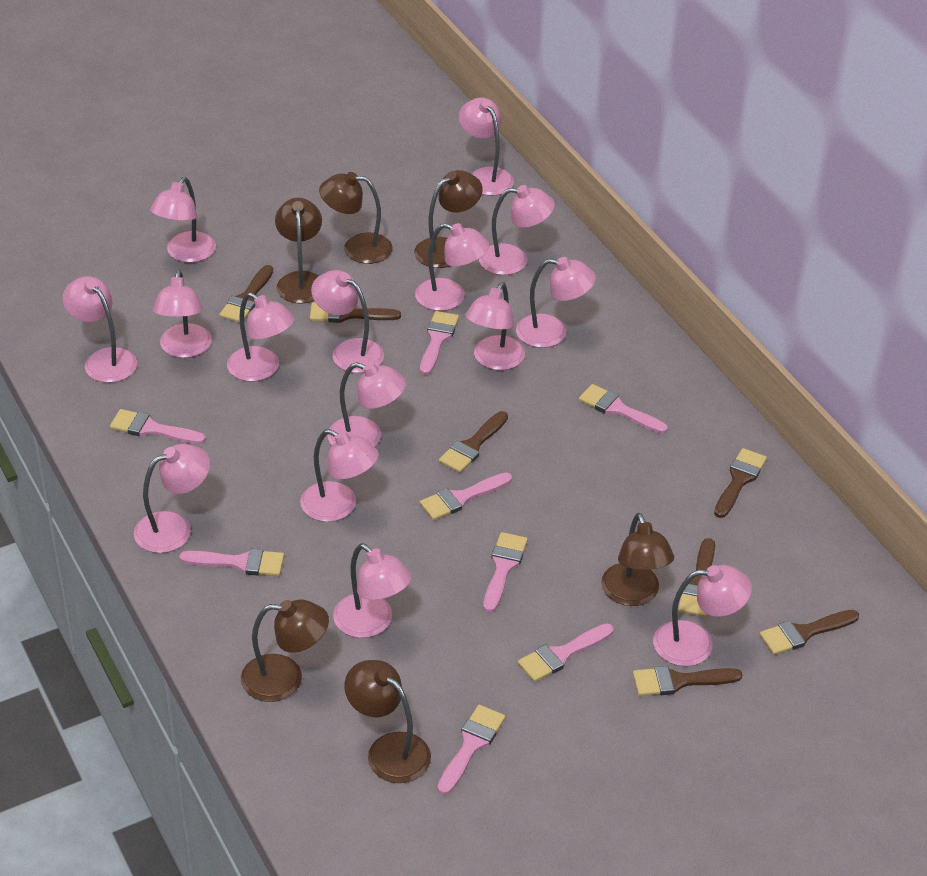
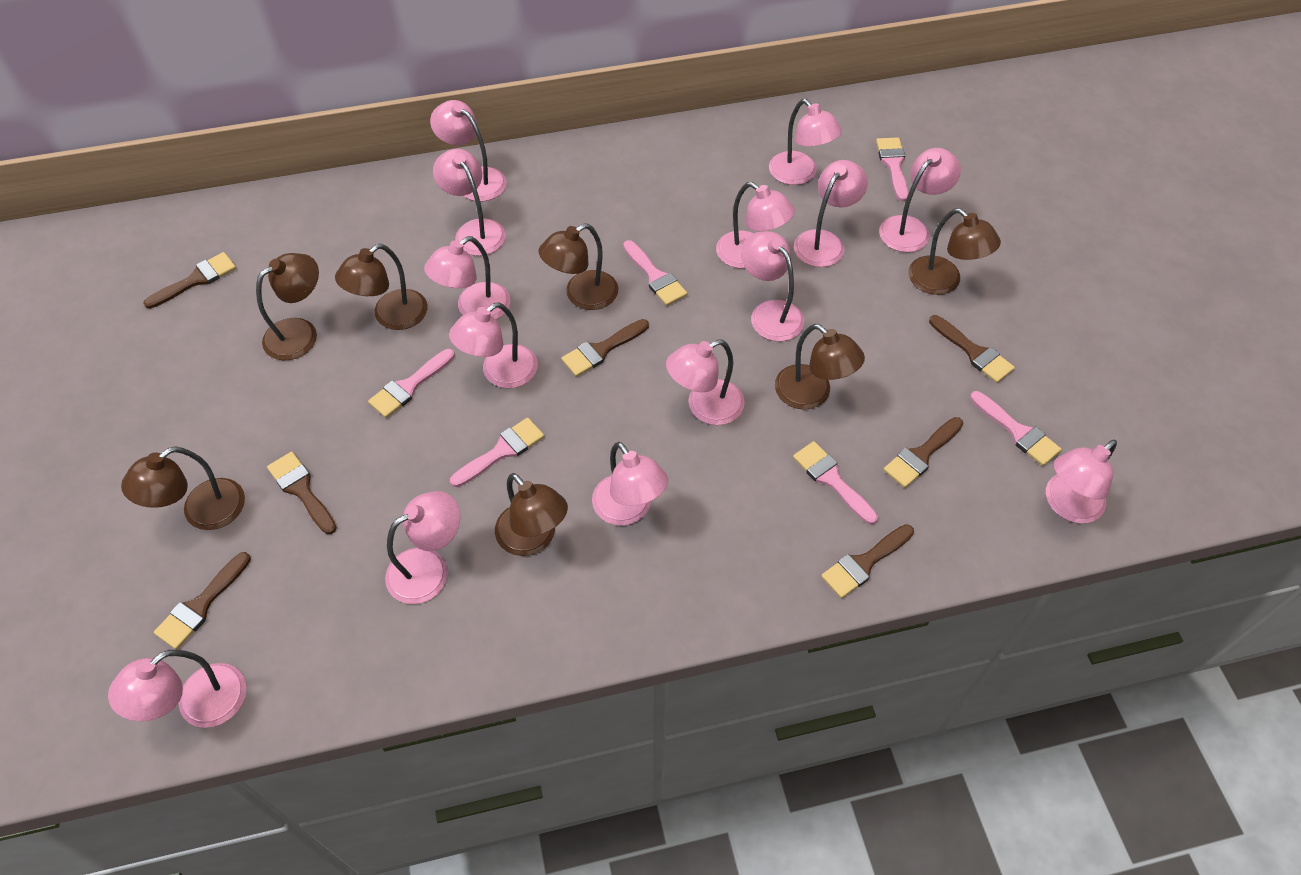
brown lamp: 6 -> 7
pink brush: 8 -> 6
pink lamp: 15 -> 14

